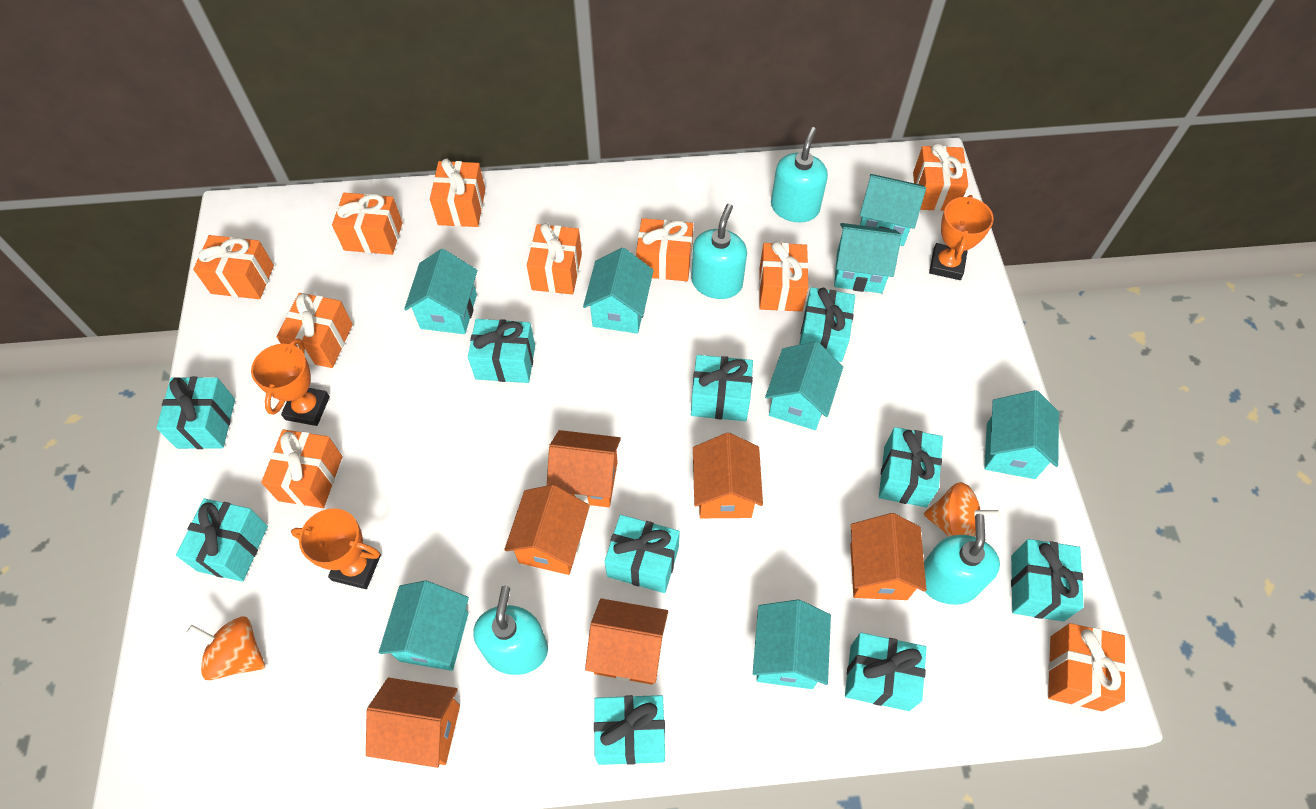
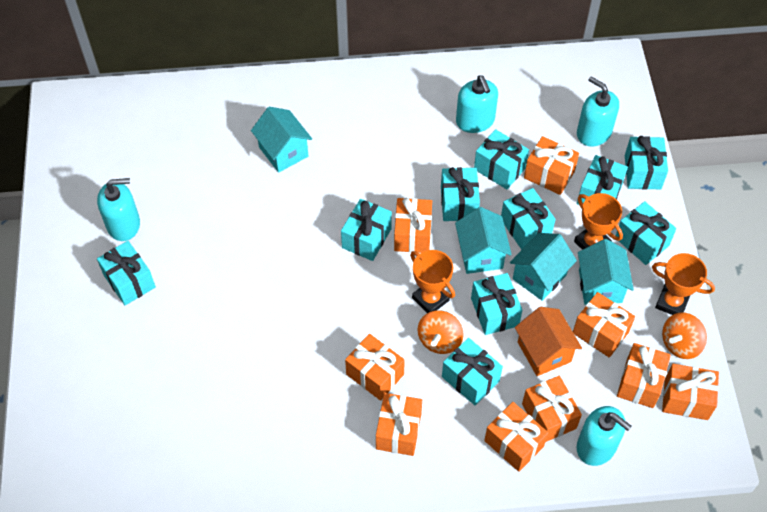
orange gift: 10 -> 9
orange house: 6 -> 1
turquoise house: 8 -> 4

